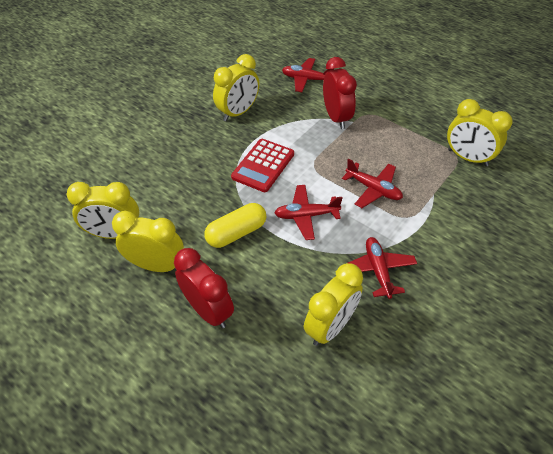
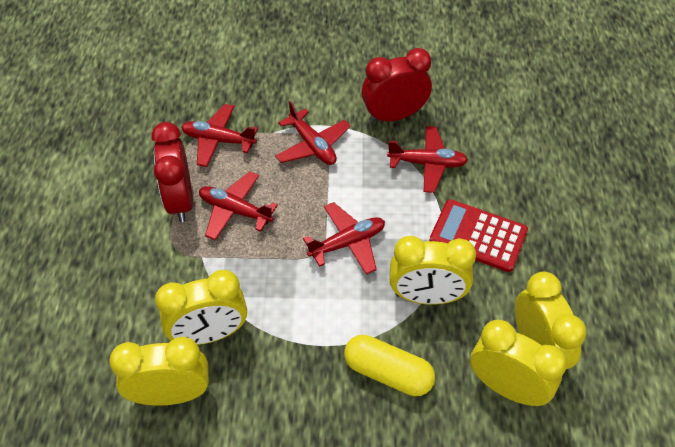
red plane: 4 -> 5

